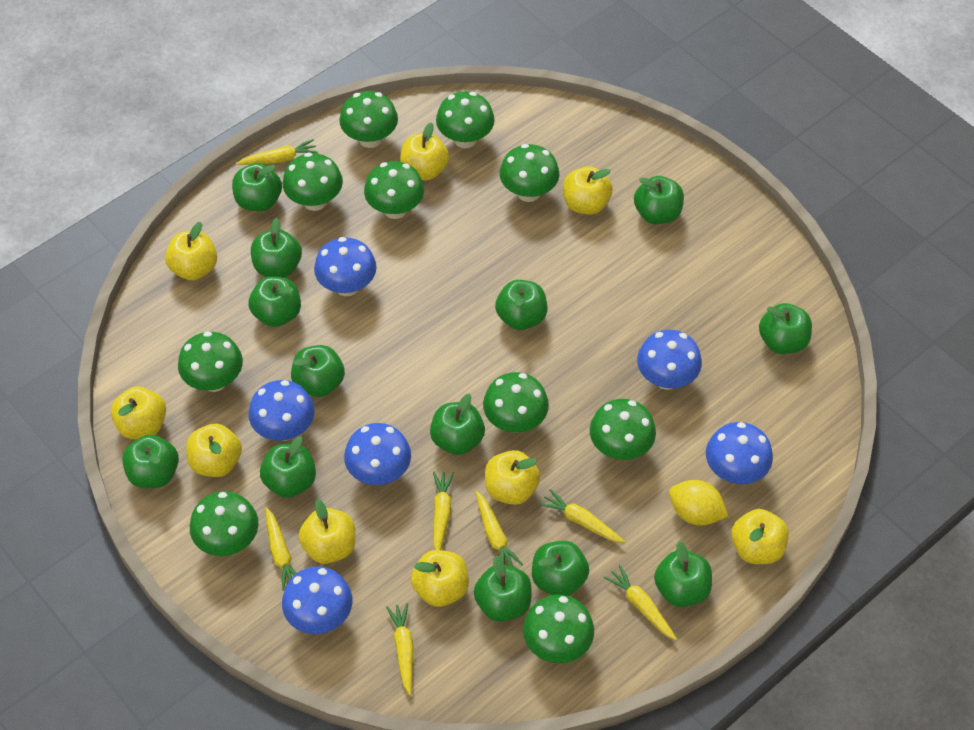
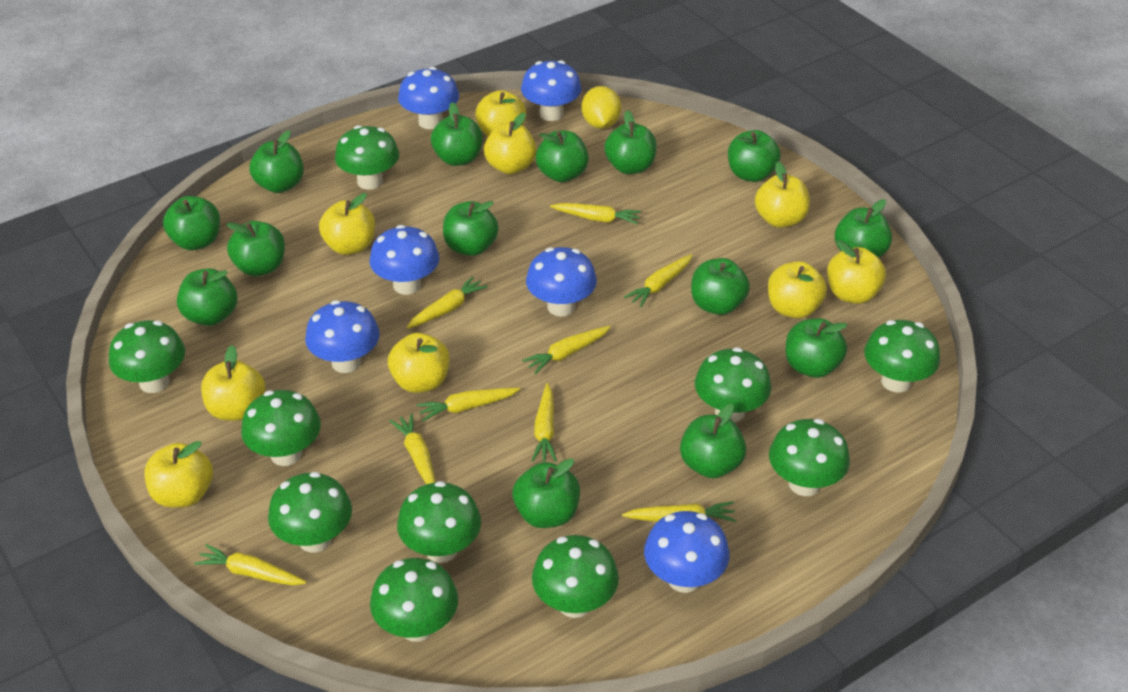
green apple: 13 -> 14
yellow carrot: 7 -> 9

